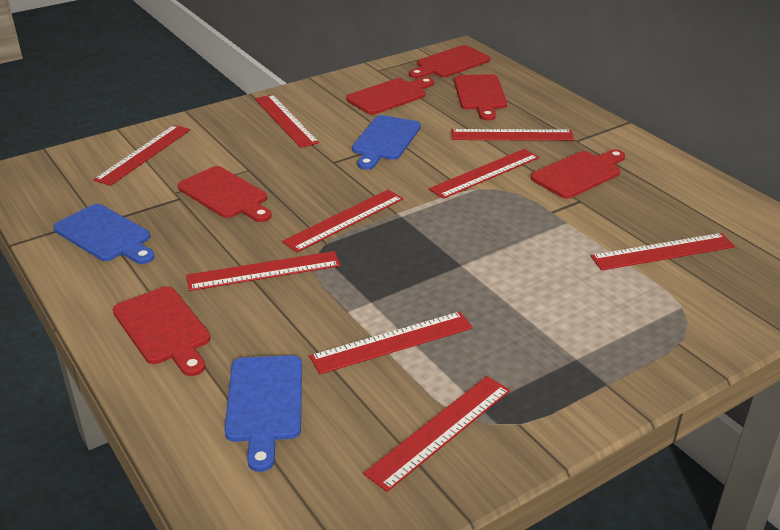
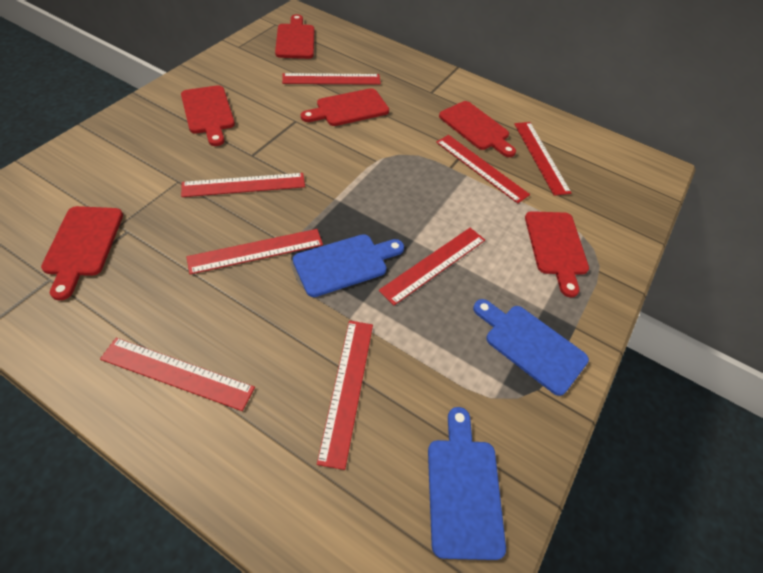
red ruler: 9 -> 8

